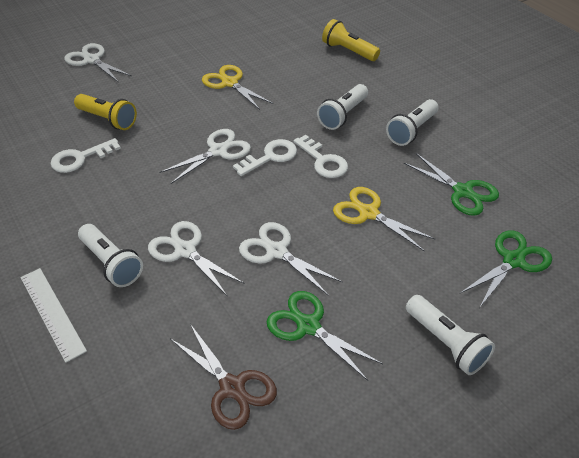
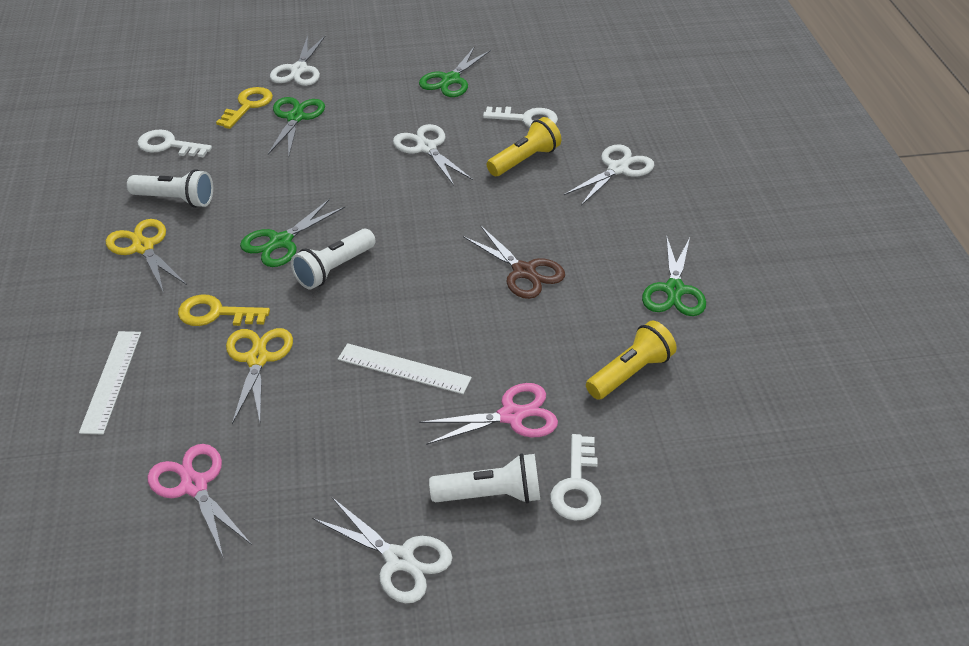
green scissors: 3 -> 4
pink scissors: 0 -> 2
white flashlight: 4 -> 3
white ruler: 1 -> 2
yellow key: 0 -> 2

